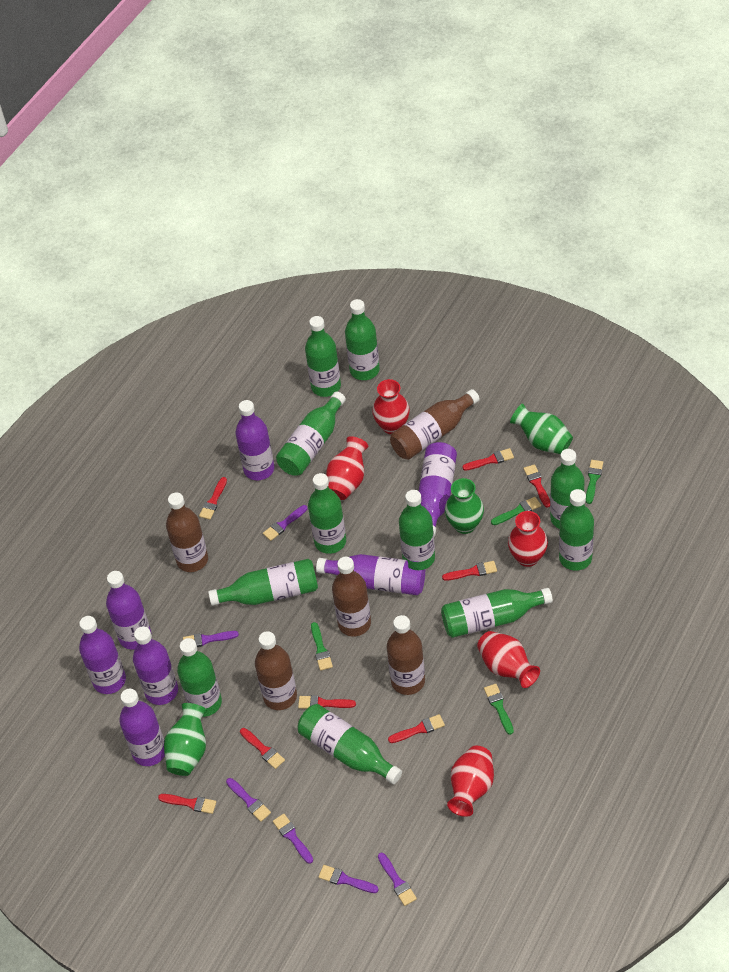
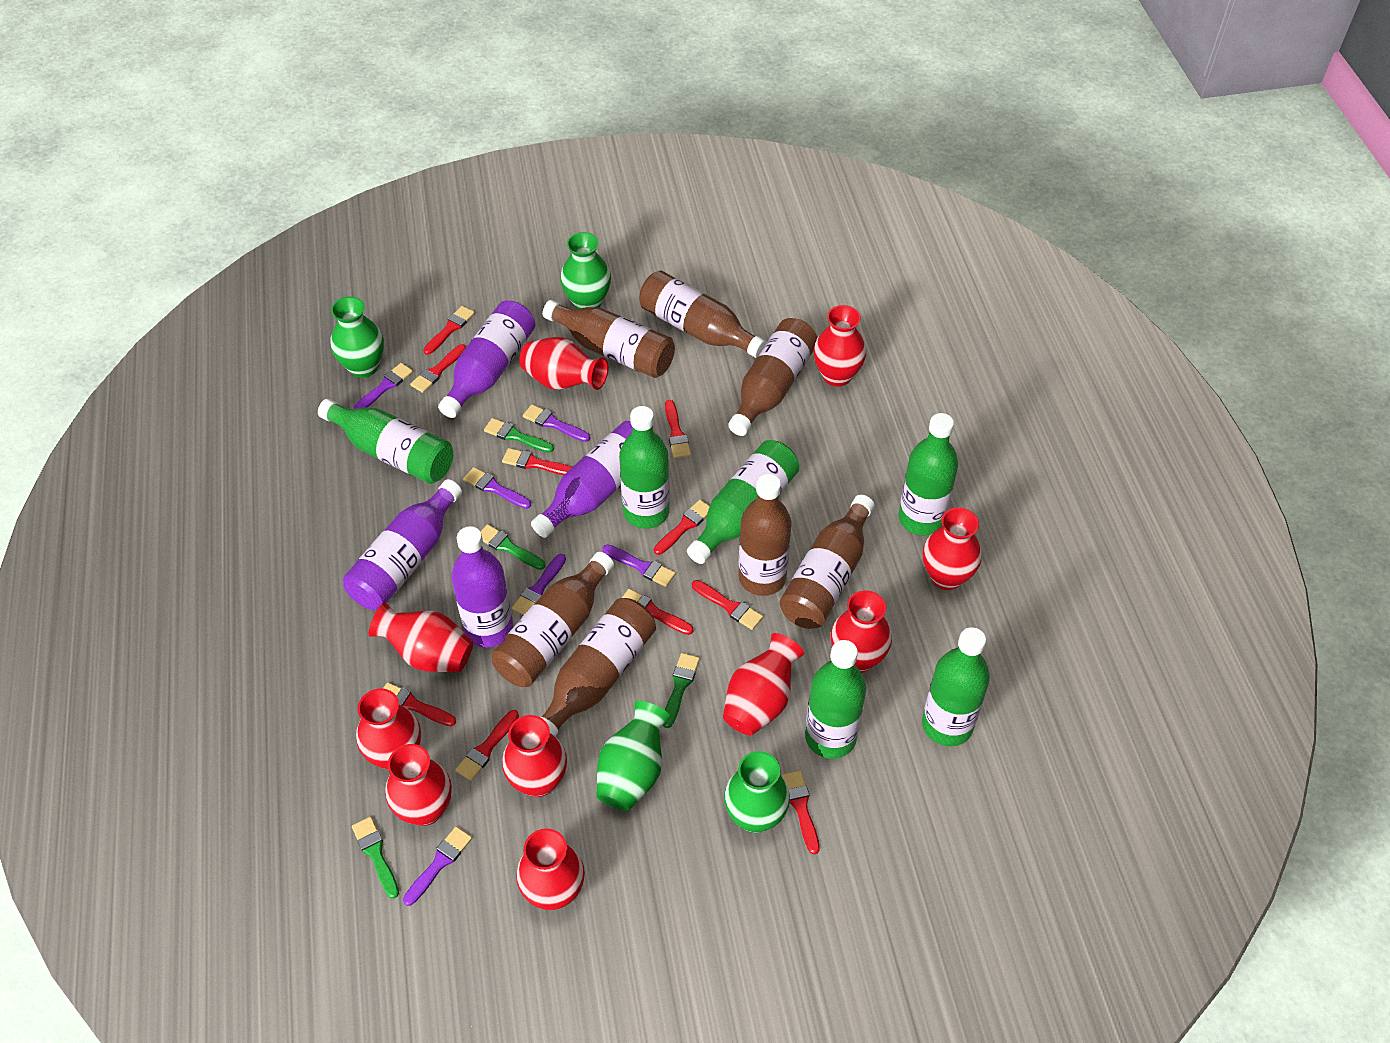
brown bottle: 5 -> 7
green bottle: 11 -> 6
green vase: 3 -> 4
purple bottle: 7 -> 4
red brush: 8 -> 10
red vase: 5 -> 10

